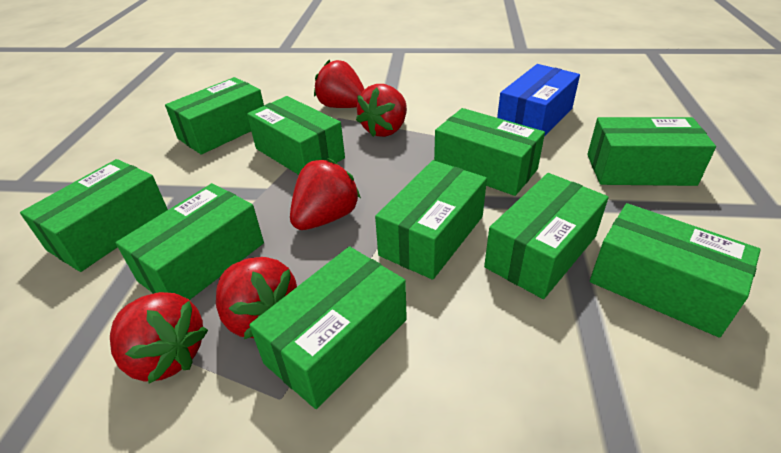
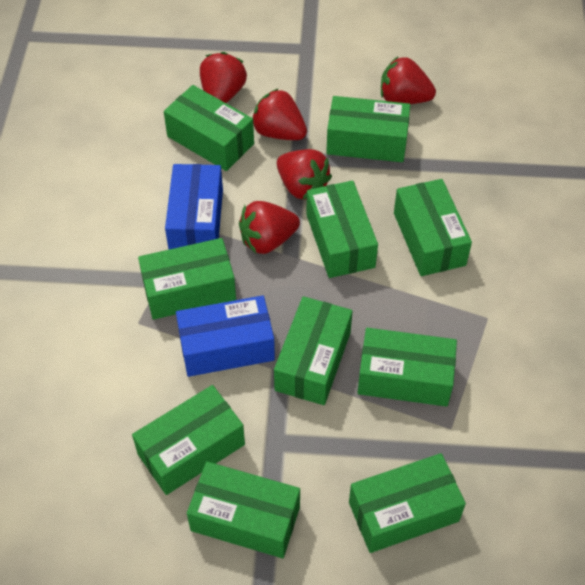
blue box: 1 -> 2

